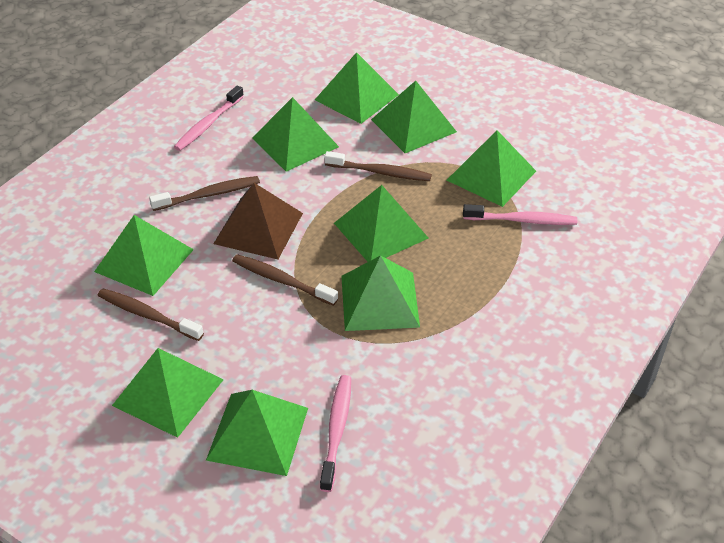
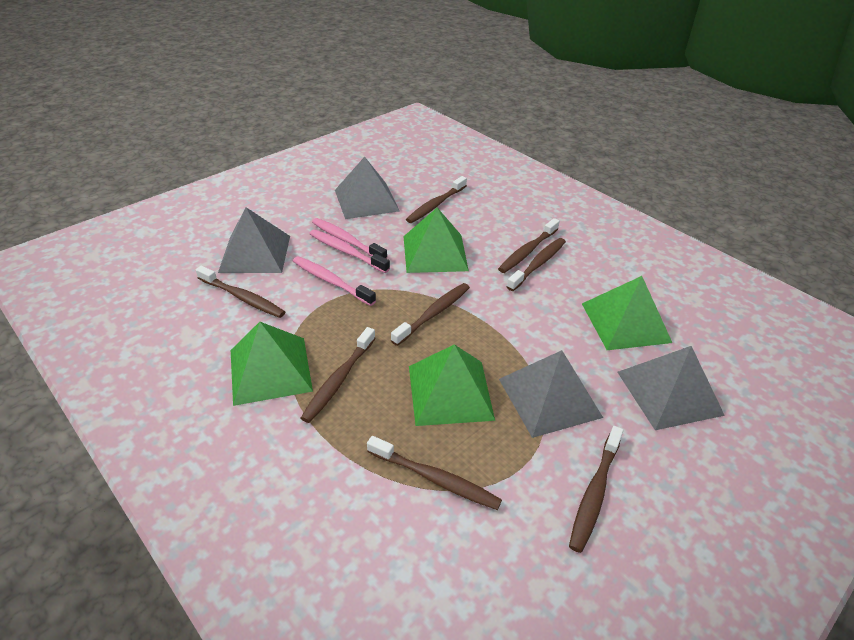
brown pyramid: 1 -> 0
brown toothbrush: 4 -> 8
green pyramid: 9 -> 4
grey pyramid: 0 -> 4

